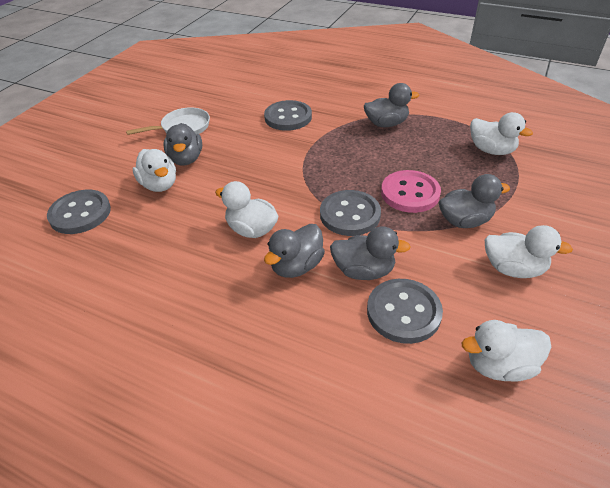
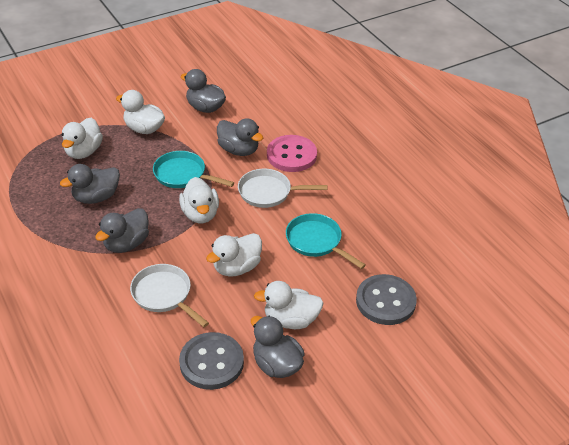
grey button: 4 -> 2
turquoise pan: 0 -> 2
white pan: 1 -> 2

